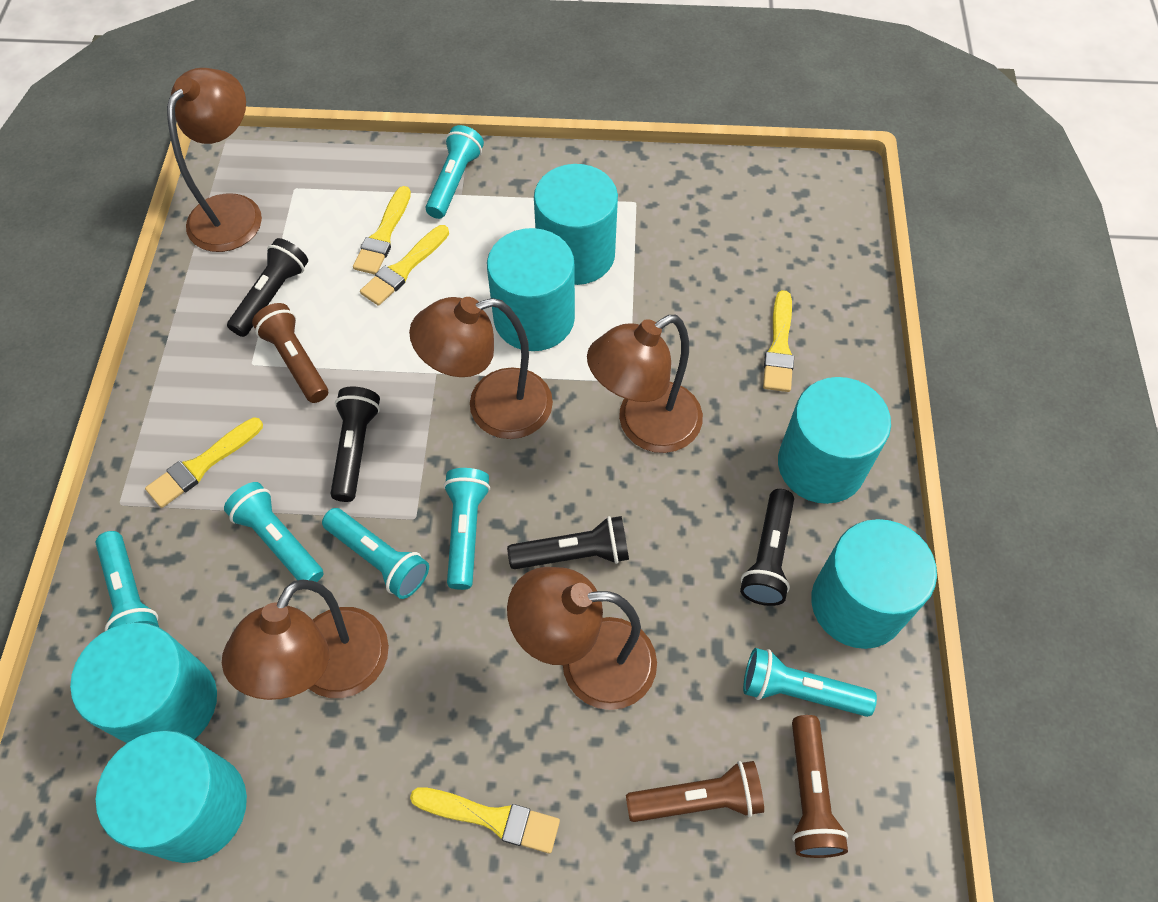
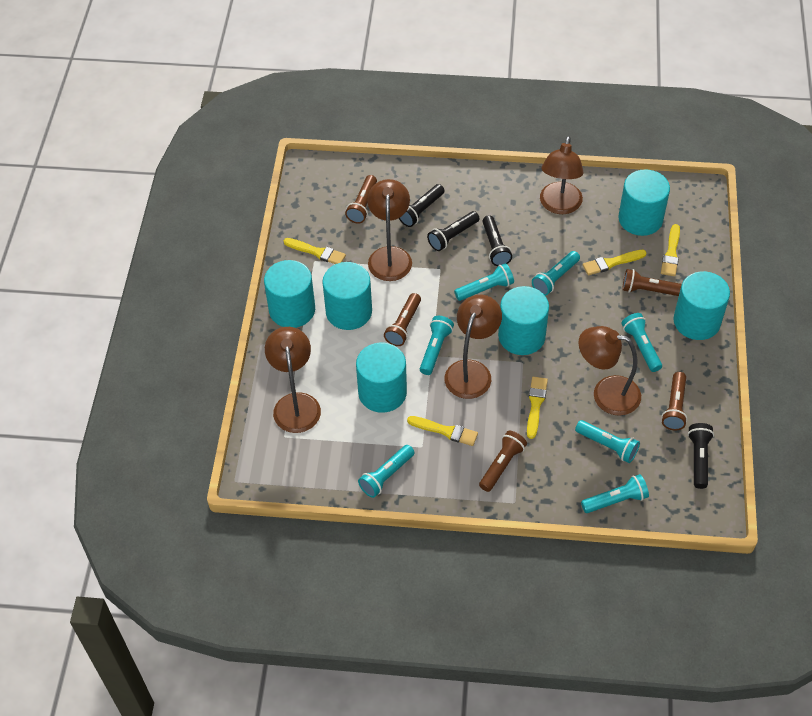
brown flashlight: 3 -> 5
turquoise flashlight: 6 -> 7

